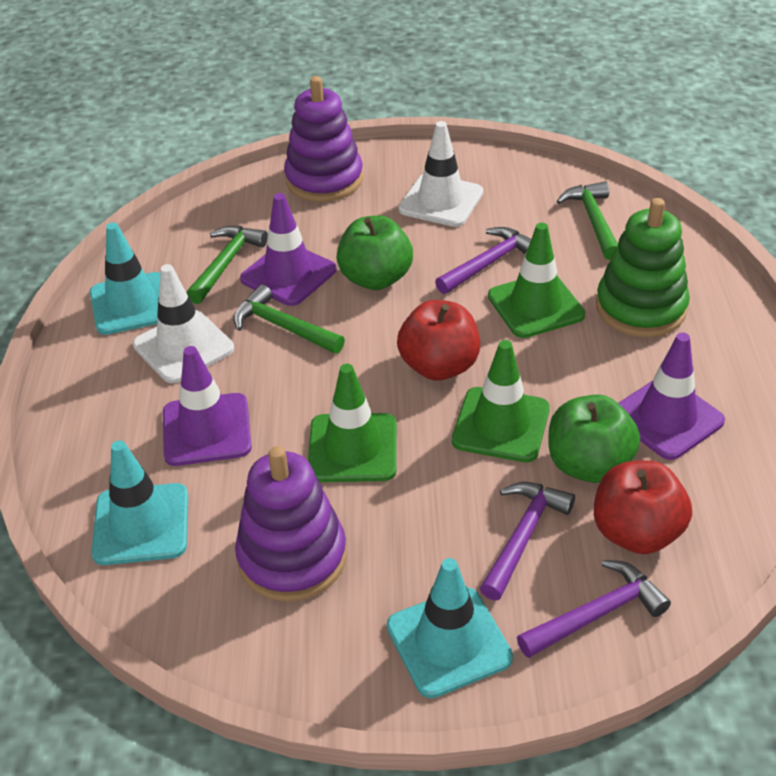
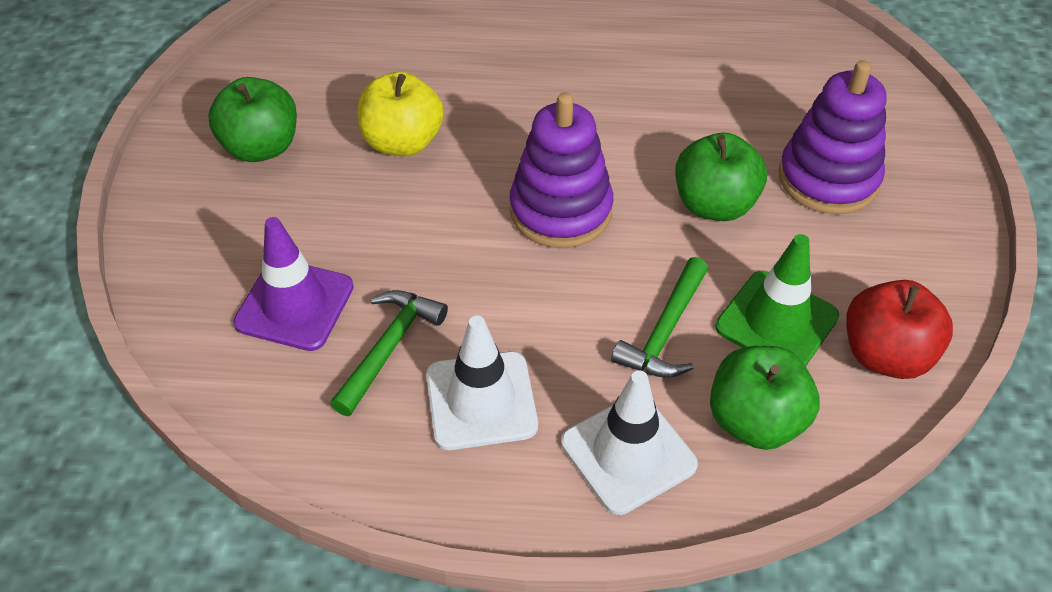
green apple: 2 -> 3
green hammer: 3 -> 2
green stacking toy: 1 -> 0
green traffic cone: 3 -> 1
purple hammer: 3 -> 0
purple traffic cone: 3 -> 1
red apple: 2 -> 1
turquoise traffic cone: 3 -> 0
yellow apple: 0 -> 1

